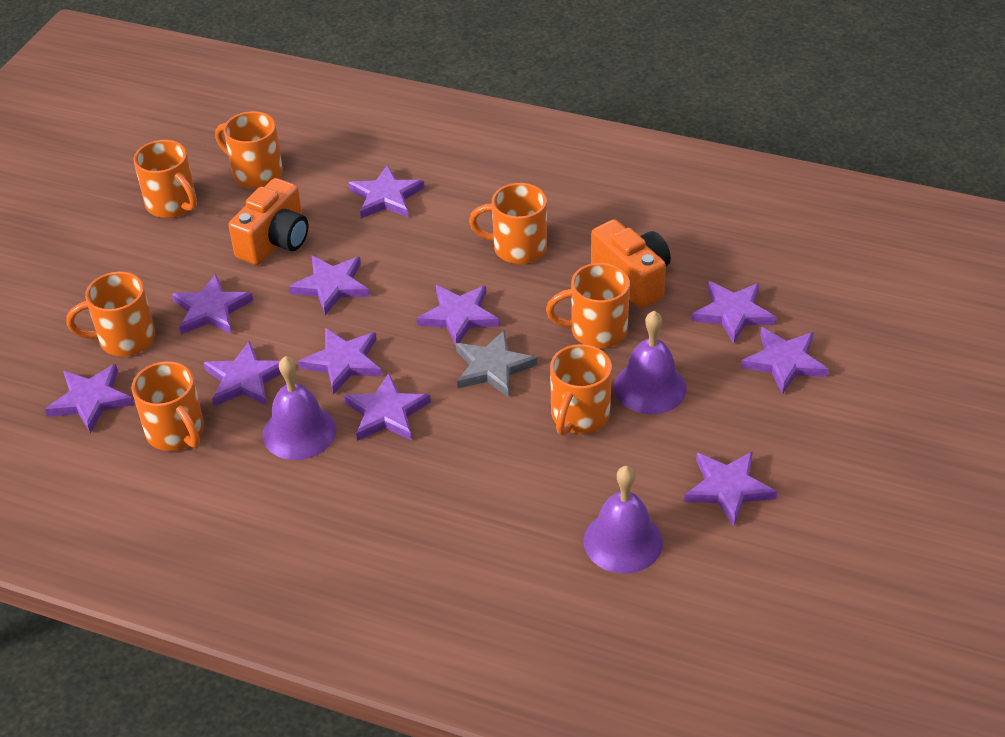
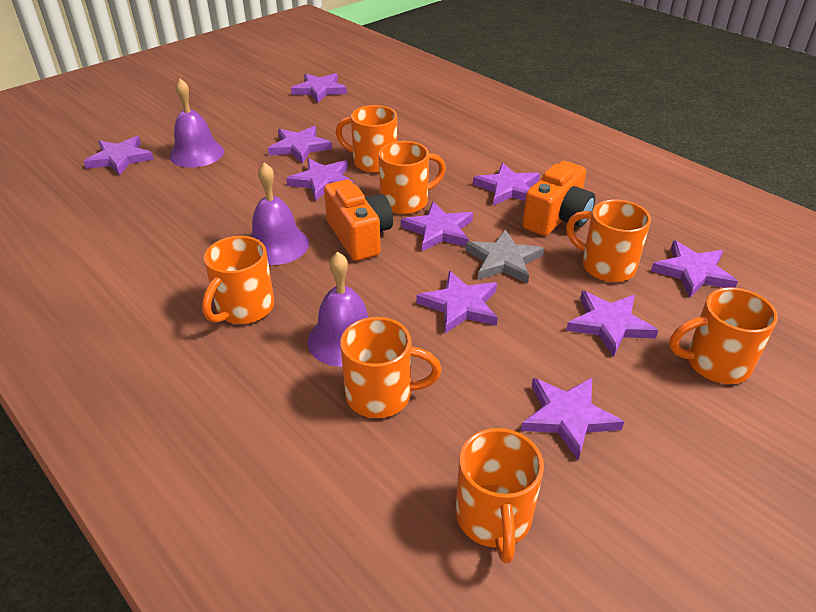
purple star: 11 -> 10

